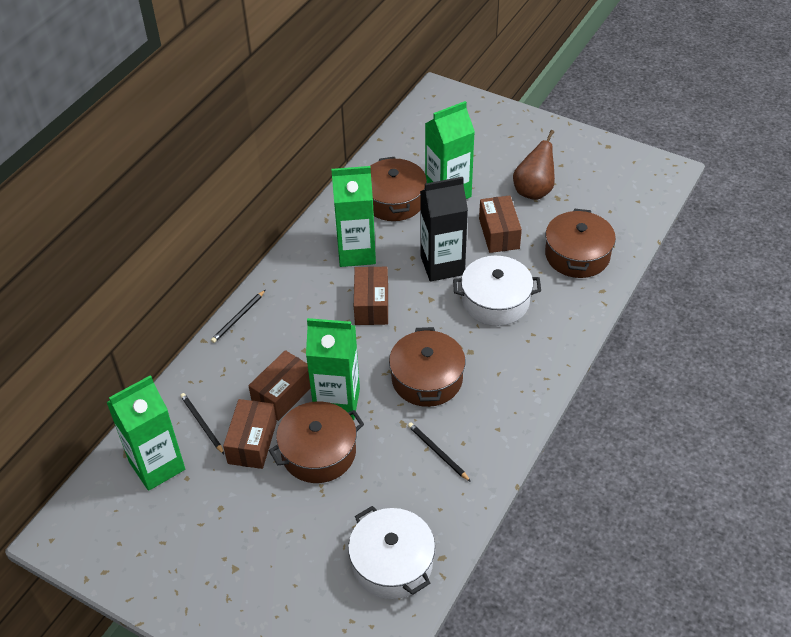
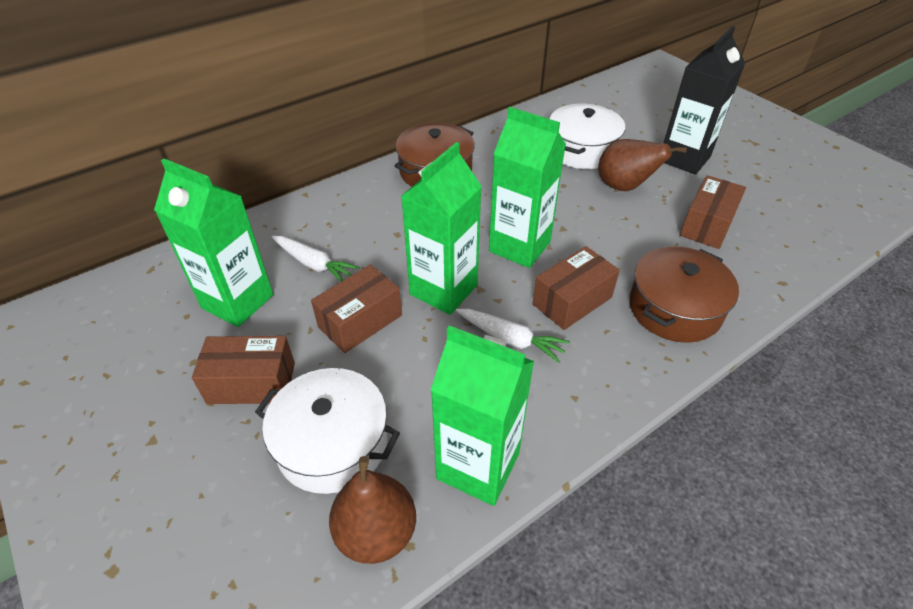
black pencil: 3 -> 0
brown pear: 1 -> 2
brown pot: 4 -> 2
white carrot: 0 -> 2

